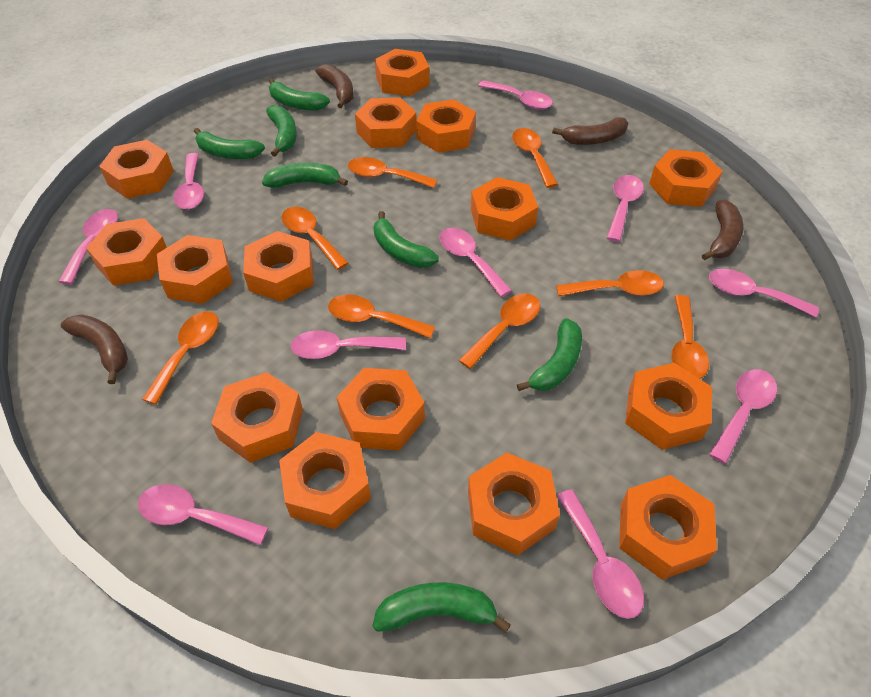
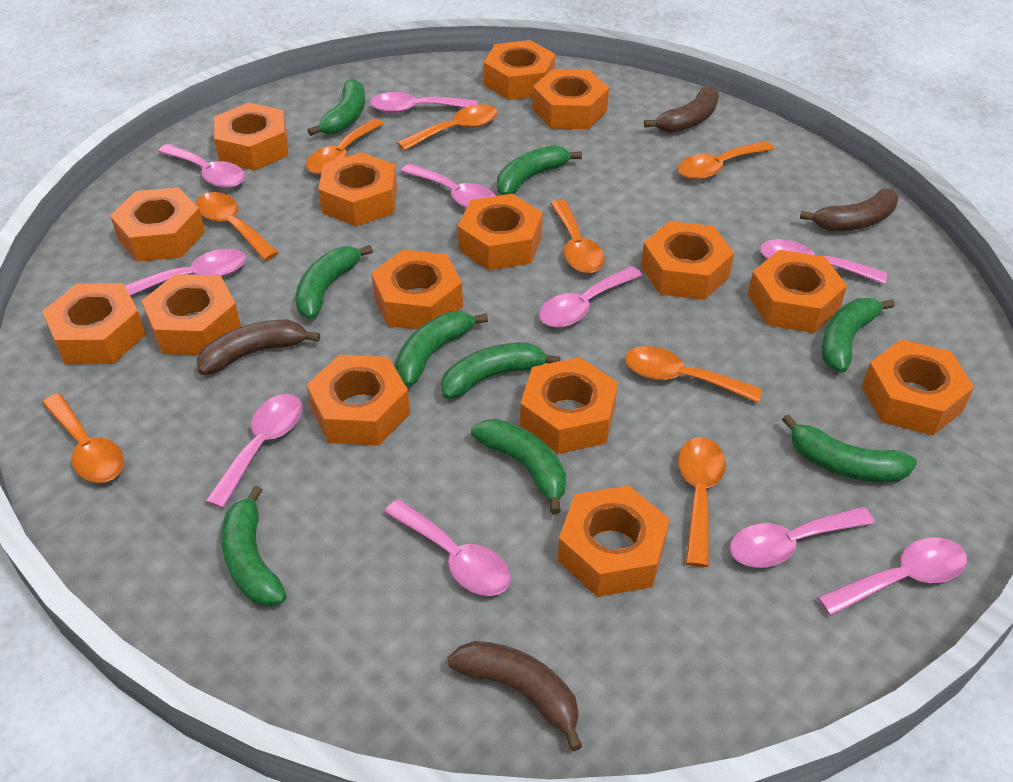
green banana: 7 -> 9

